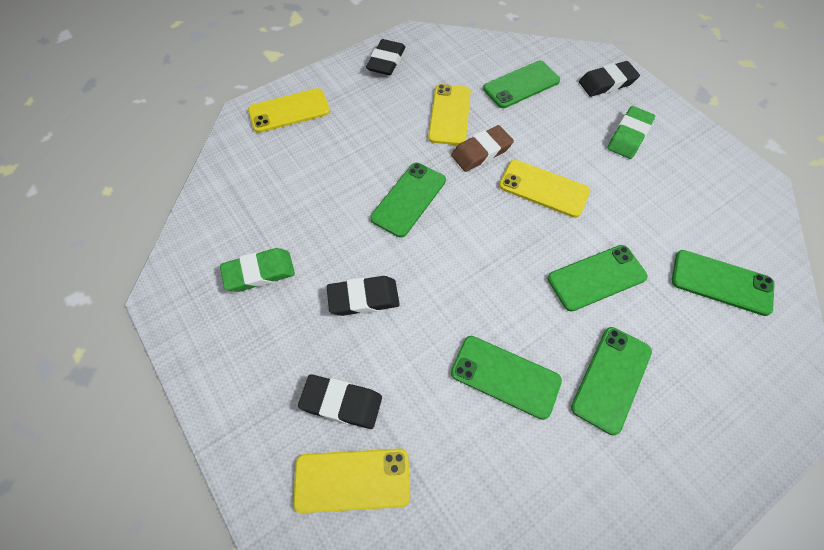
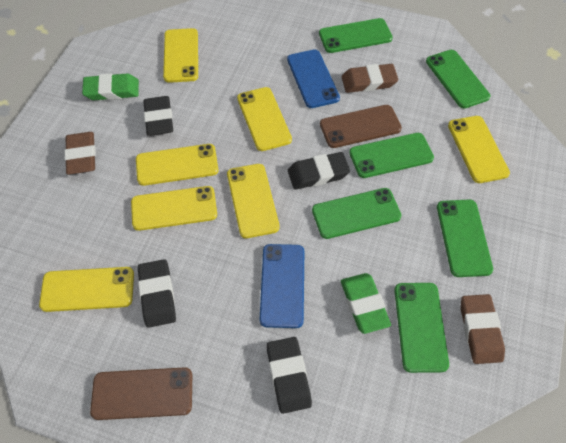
blue phone: 0 -> 2
brown eraser: 1 -> 3
brown phone: 0 -> 2
yellow phone: 4 -> 7

